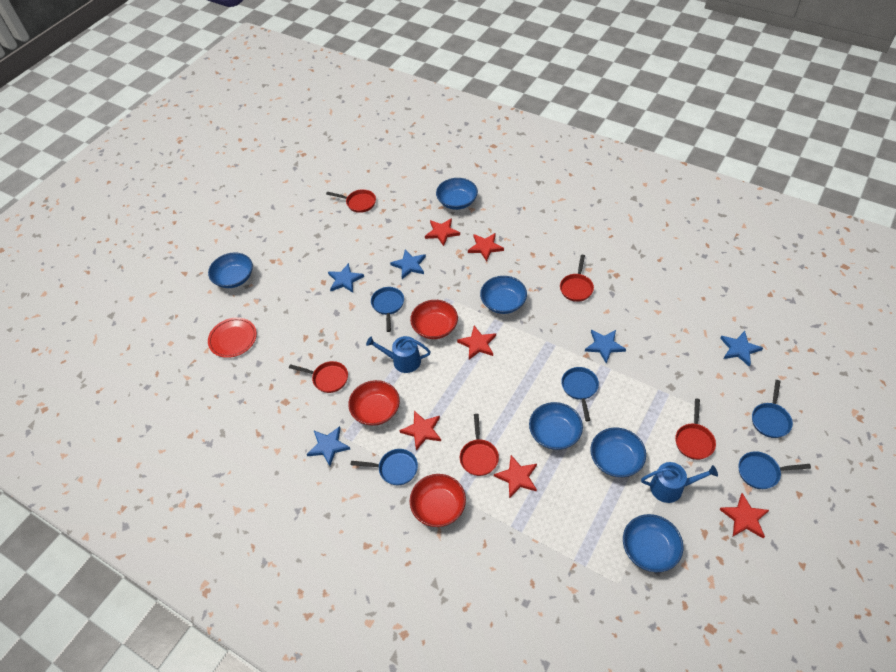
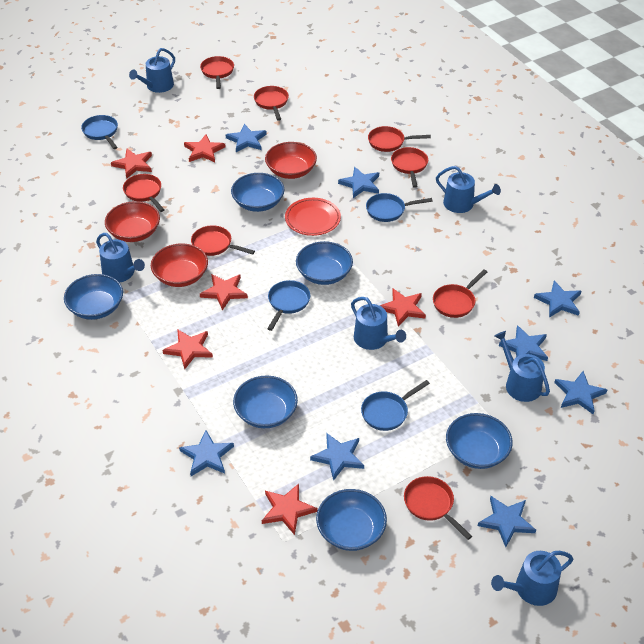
blue pan: 5 -> 4
blue star: 5 -> 8
blue watering can: 2 -> 6
red pan: 5 -> 8

